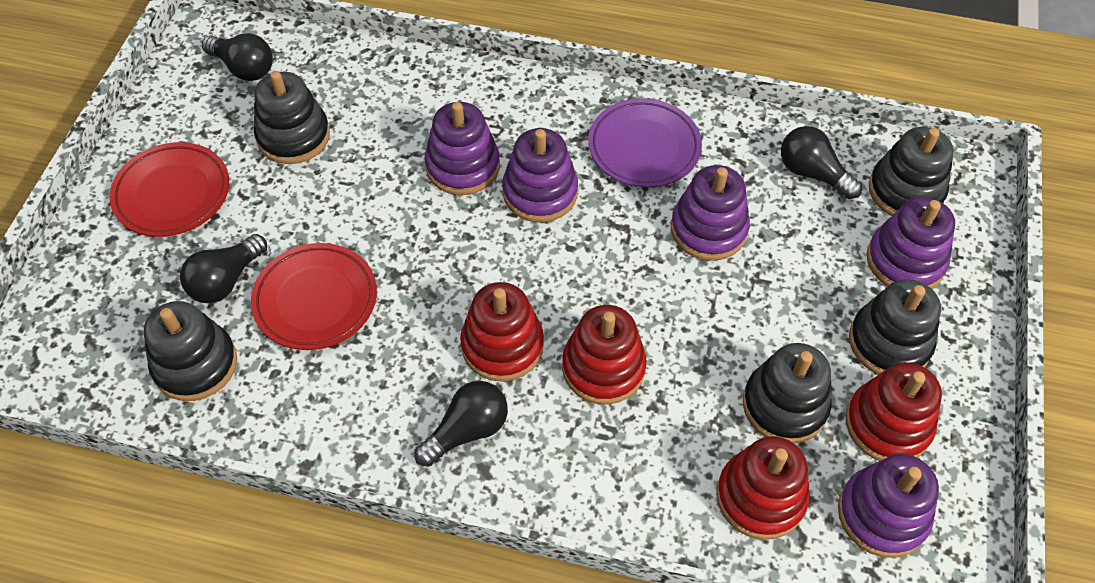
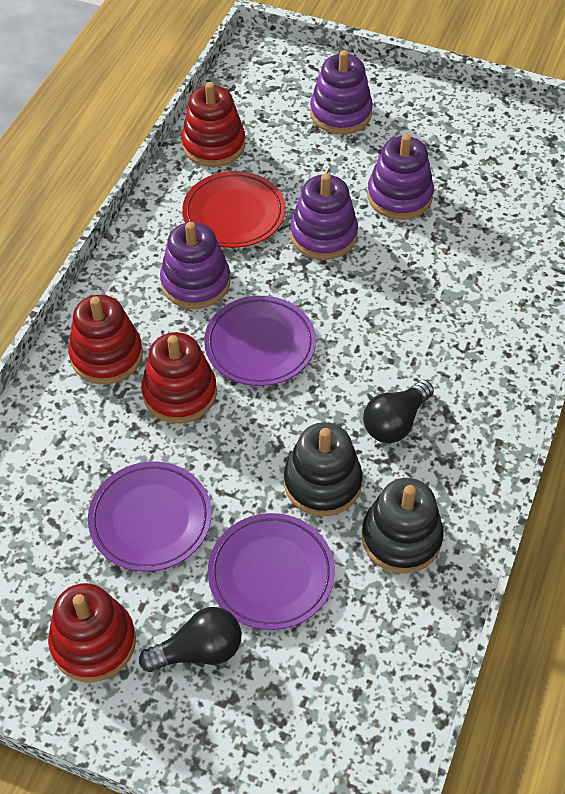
black light bulb: 4 -> 2
black stacking toy: 5 -> 2
purple plate: 1 -> 3
purple stacking toy: 5 -> 4
red plate: 2 -> 1

